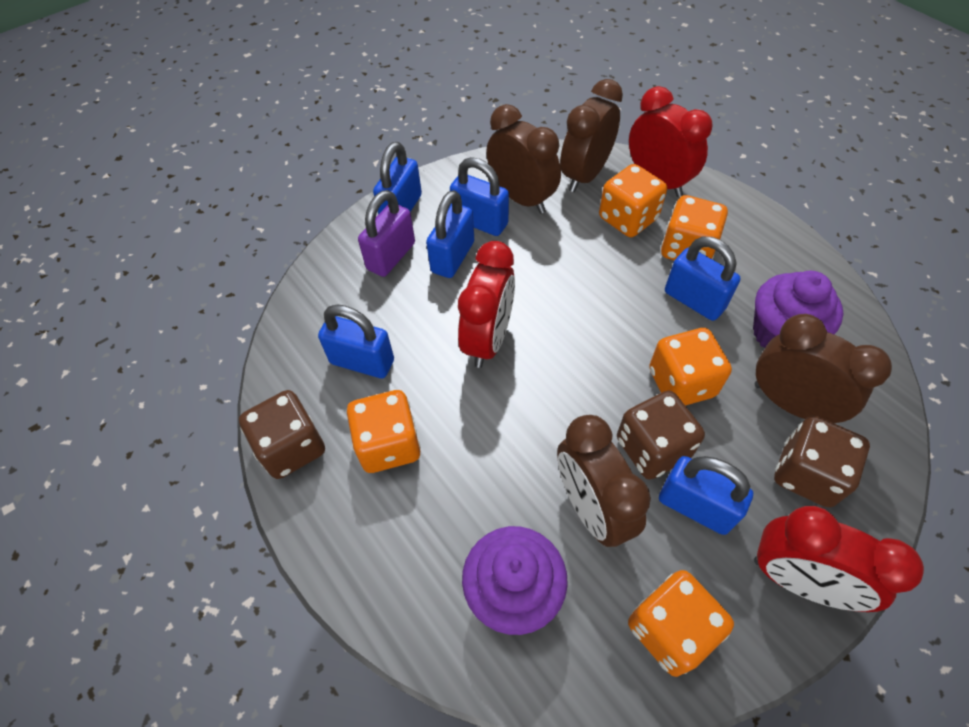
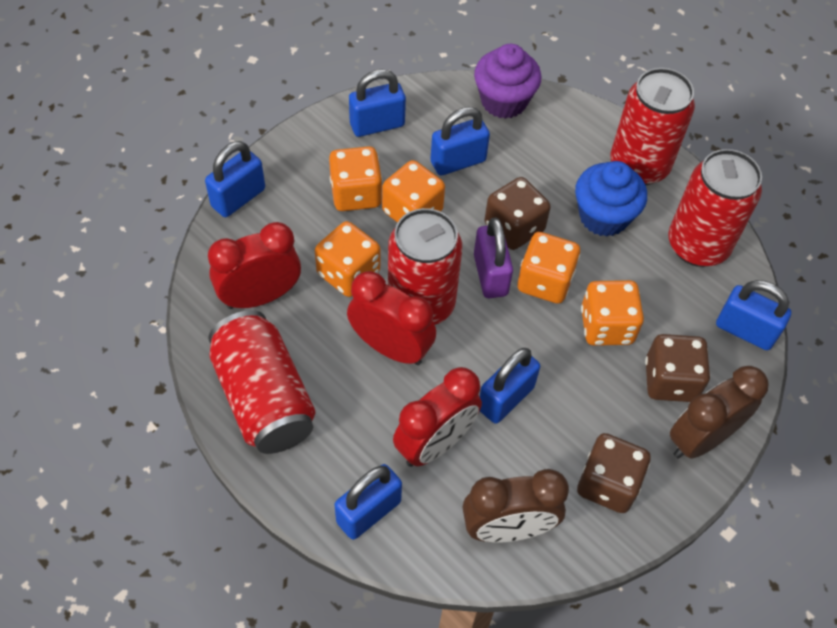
blue cupcake: 0 -> 1
brown clock: 4 -> 2
purple cupcake: 2 -> 1
red can: 0 -> 4

